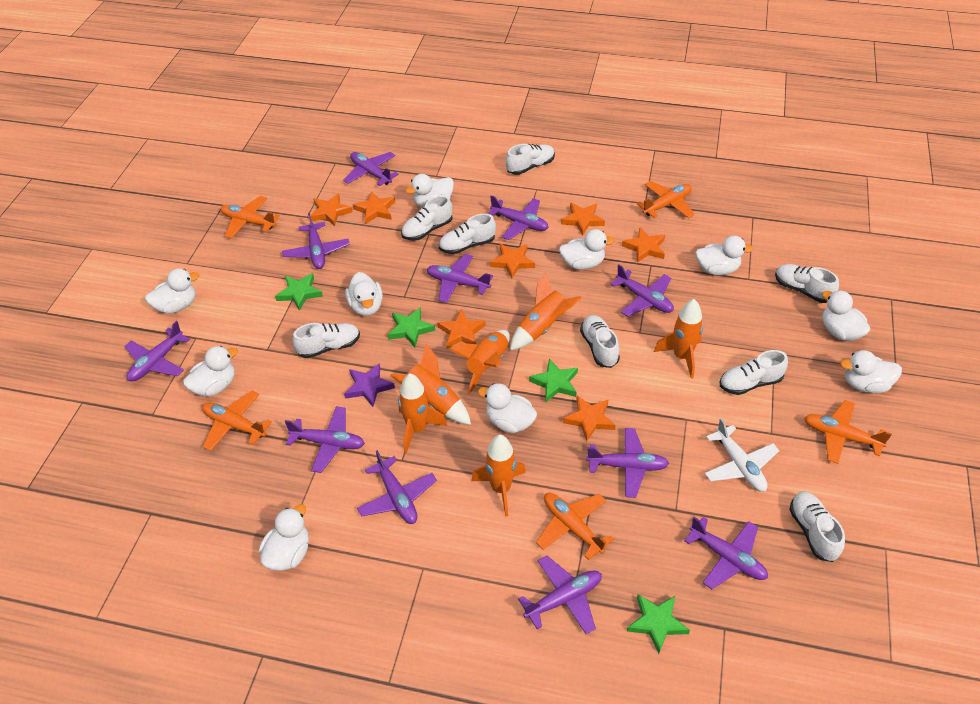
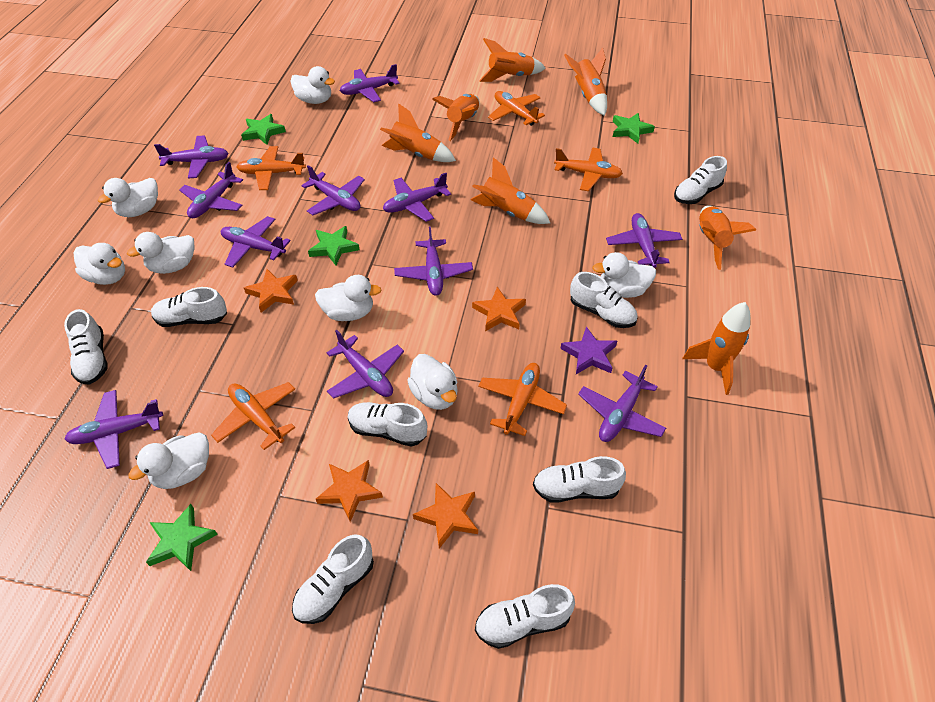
orange rocket: 6 -> 7
orange star: 7 -> 4
white duck: 10 -> 8
white plane: 1 -> 0

